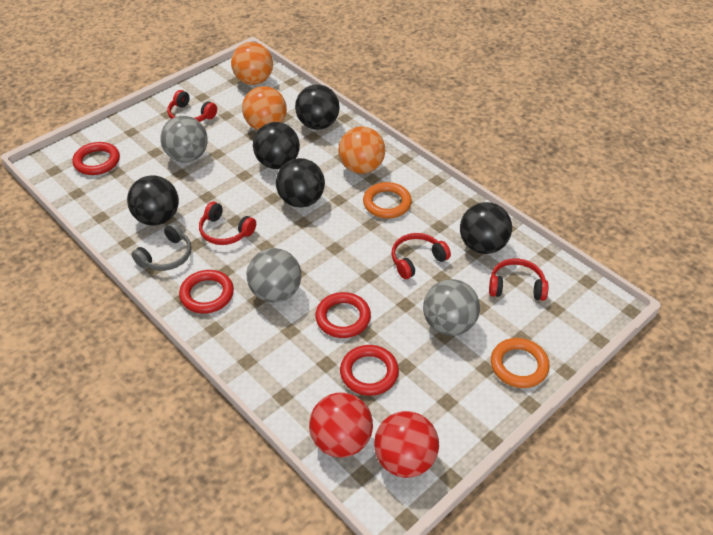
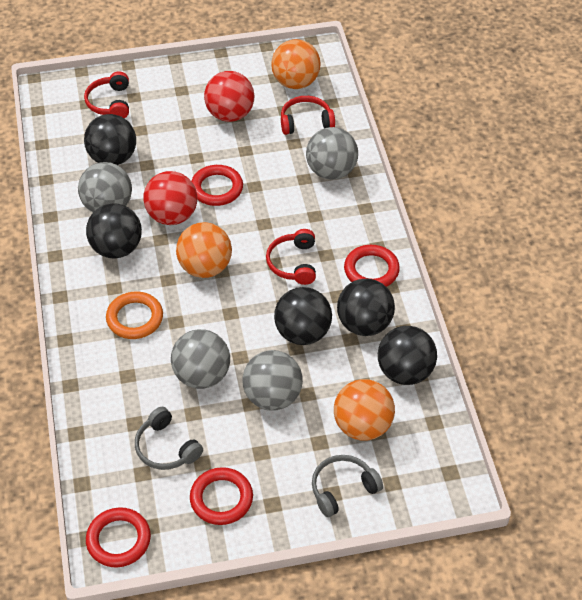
grey ball: 3 -> 4
grey headphones: 1 -> 2
orange ring: 2 -> 1
red headphones: 4 -> 3

